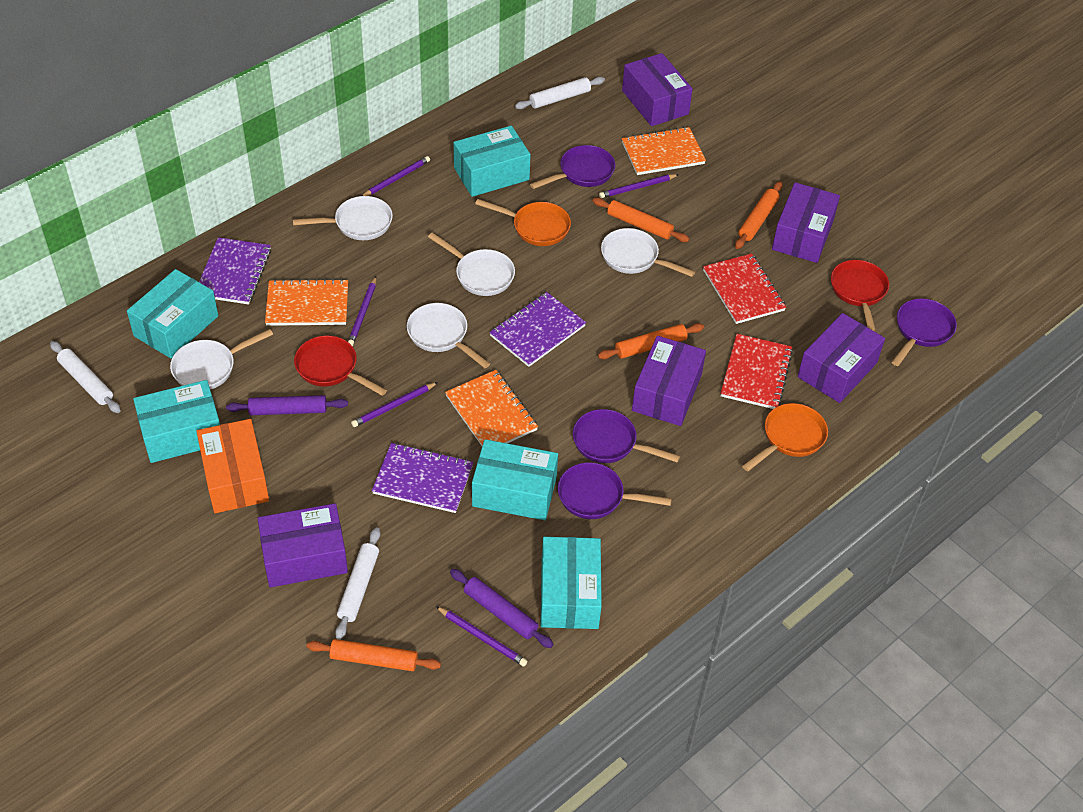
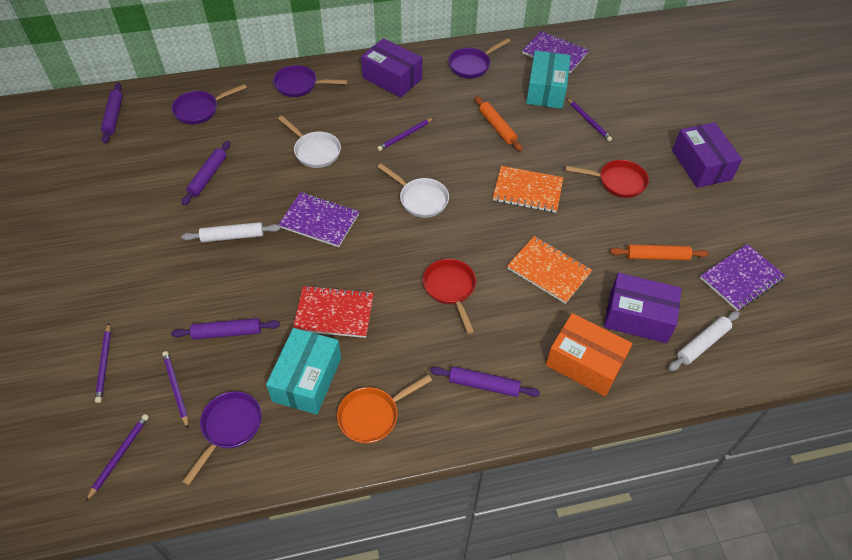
orange notebook: 3 -> 2
orange pan: 2 -> 1
orange rolling pin: 4 -> 2
purple box: 5 -> 3
purple rolling pin: 2 -> 4
red notebook: 2 -> 1
turquoise box: 5 -> 2
white pan: 5 -> 2
white rolling pin: 3 -> 2

